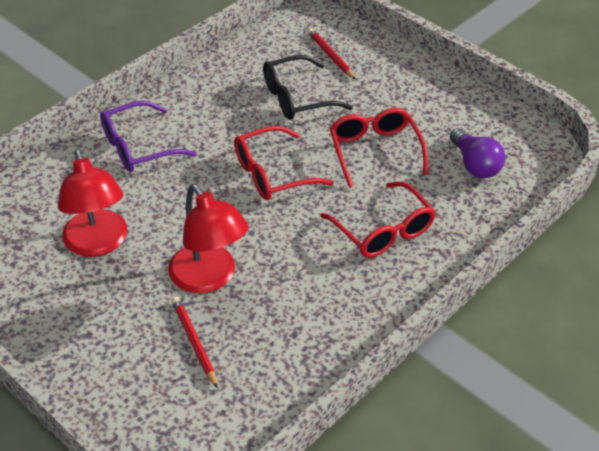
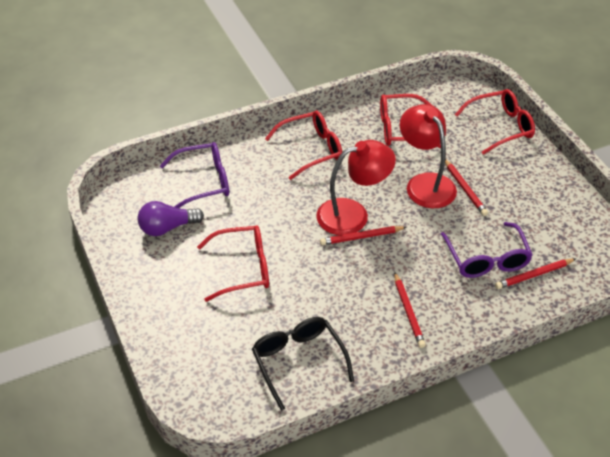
purple glasses: 1 -> 2
red glasses: 3 -> 4
red pencil: 2 -> 4

